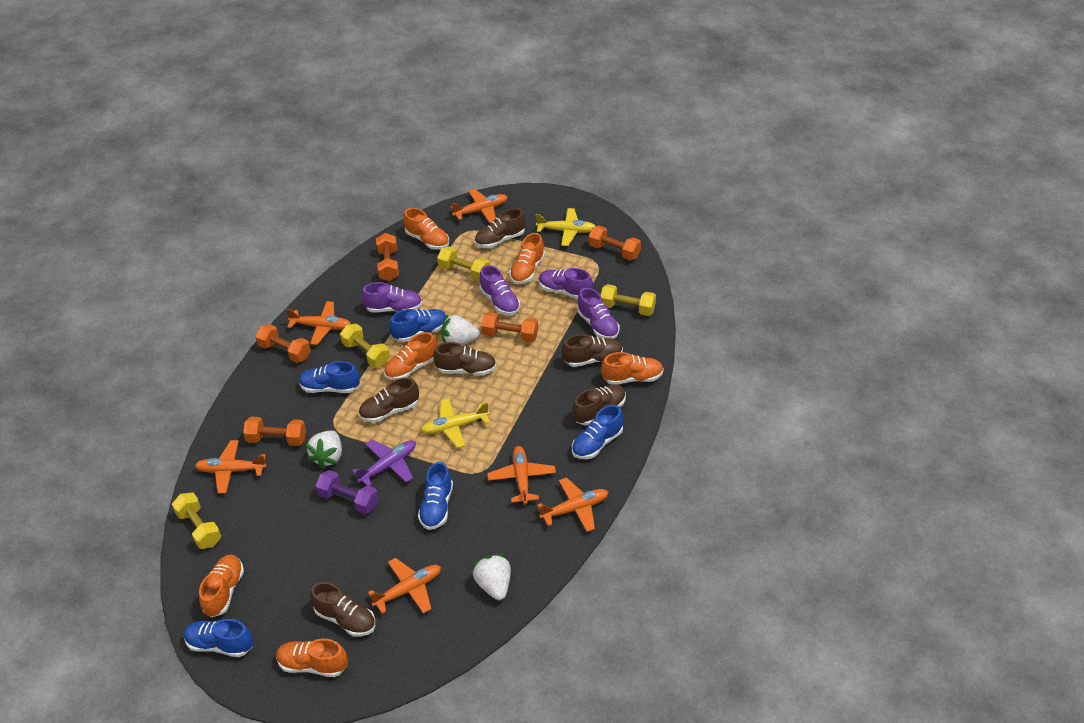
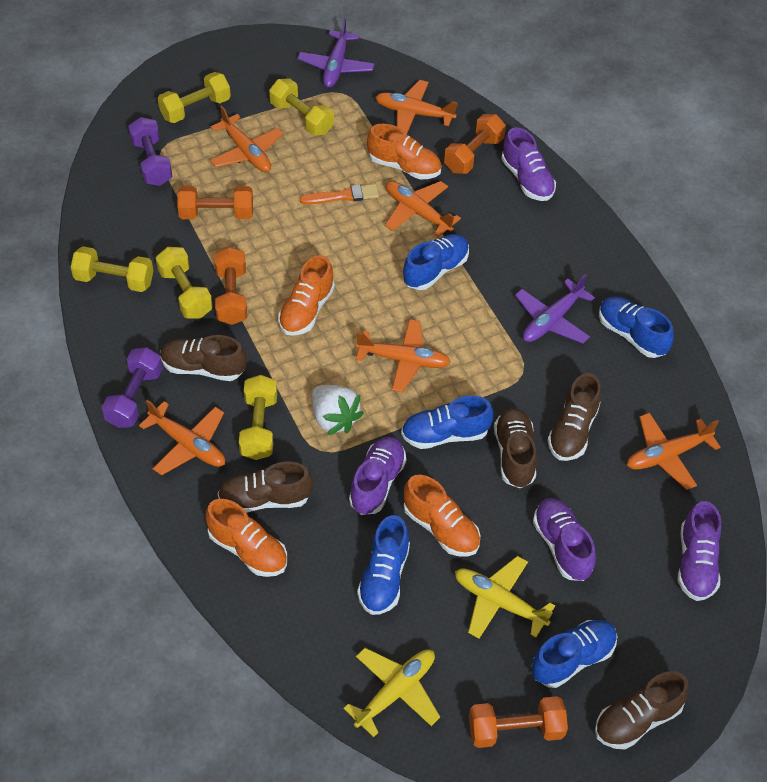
brown shoe: 6 -> 5
orange brush: 0 -> 1
orange dumbbell: 5 -> 4
orange shoe: 6 -> 4
purple dumbbell: 1 -> 2
purple plane: 1 -> 2
white strawberry: 3 -> 1
yellow dumbbell: 4 -> 5

